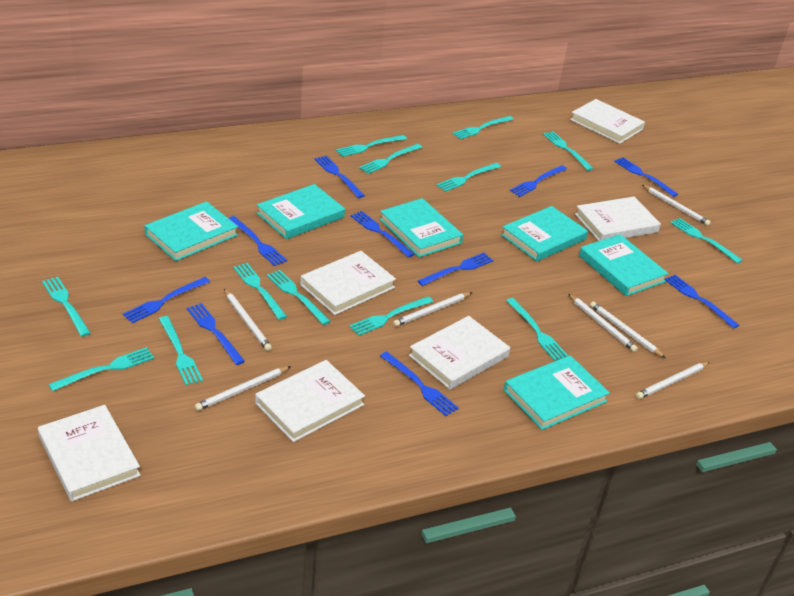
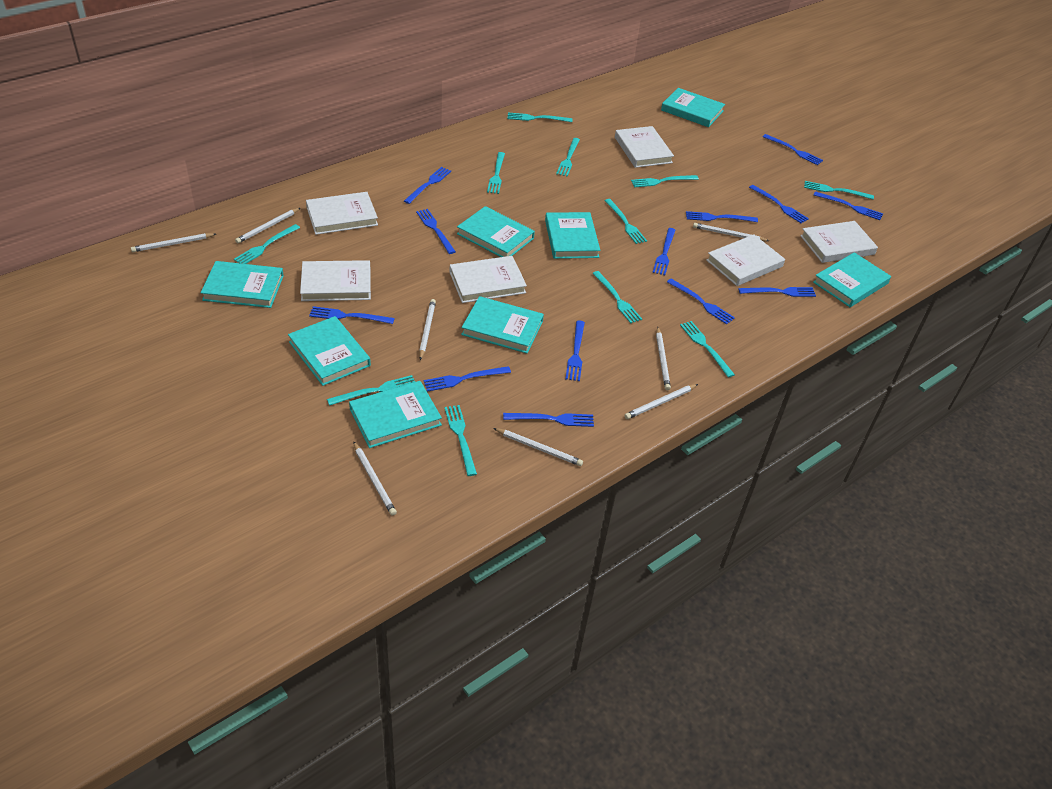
blue fork: 10 -> 13
turquoise book: 6 -> 8
turquoise fork: 13 -> 11
white pencil: 7 -> 8

